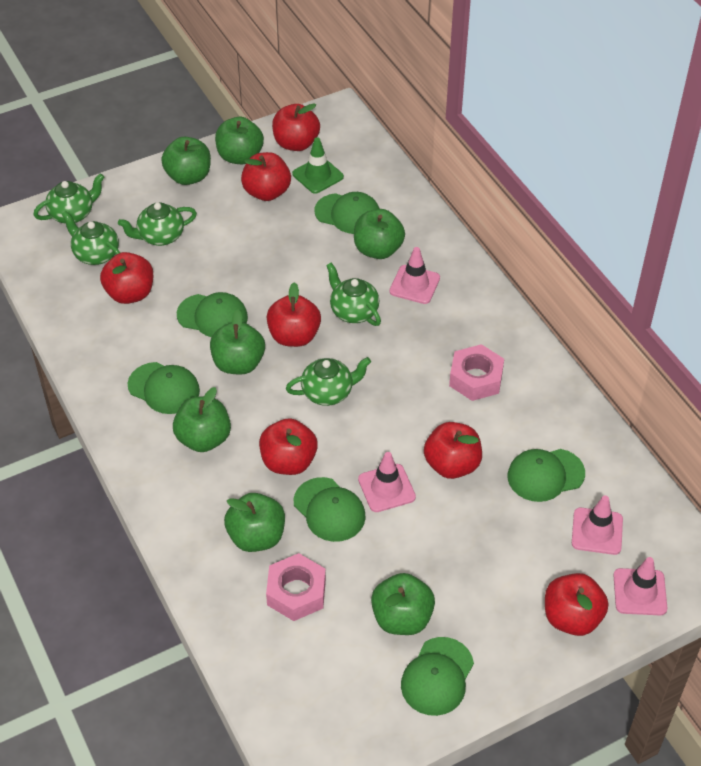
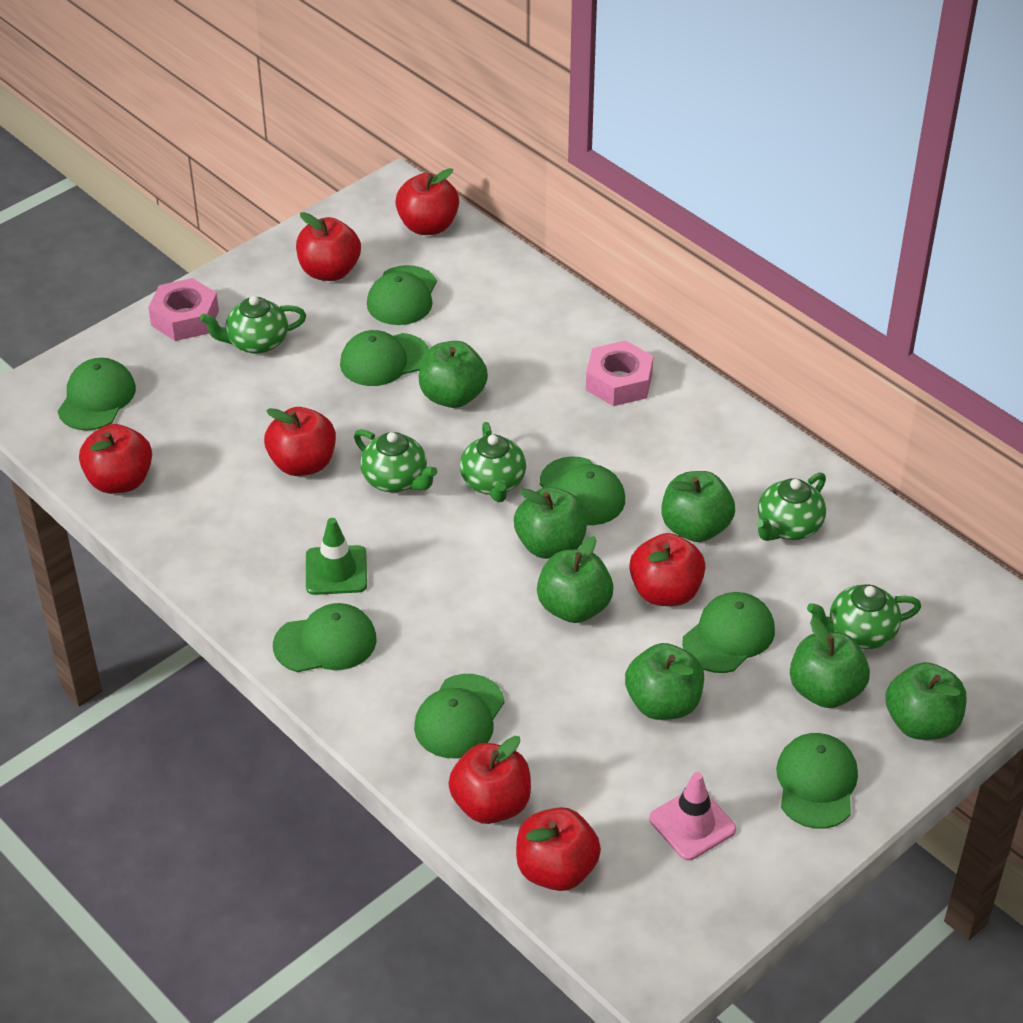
green cap: 6 -> 8
pink traffic cone: 4 -> 1

